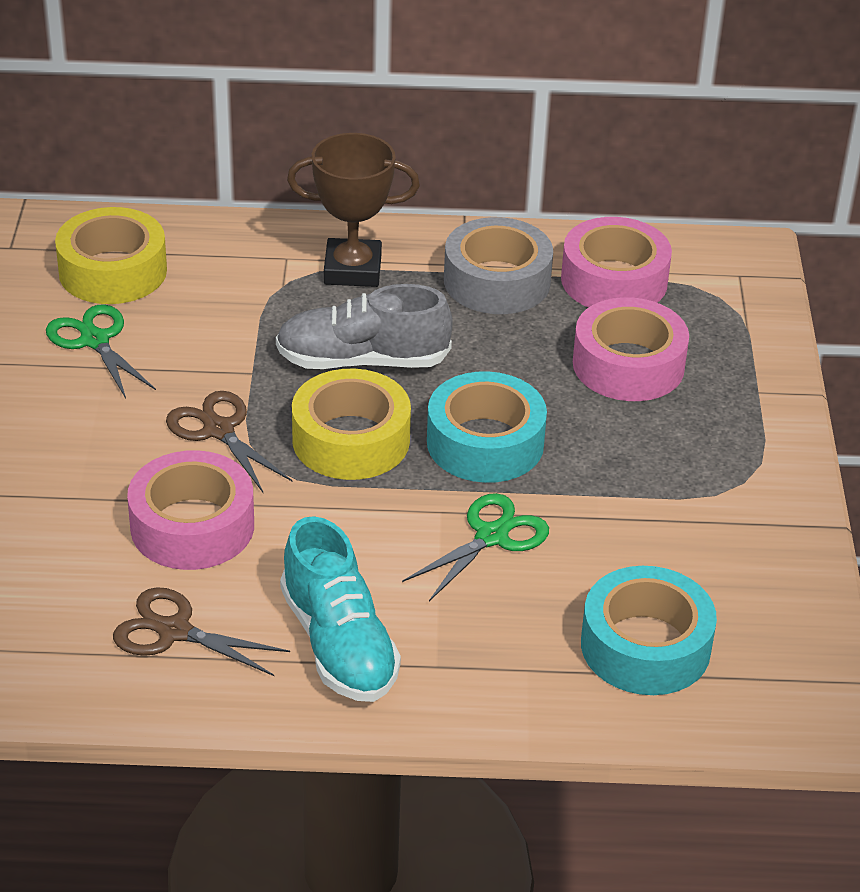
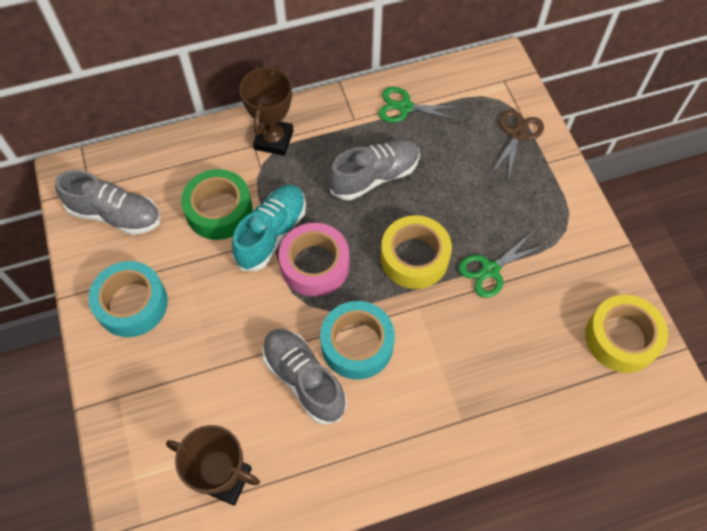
brown scissors: 2 -> 1
brown trophy: 1 -> 2
green tape: 0 -> 1
grey shoe: 1 -> 3
grey tape: 1 -> 0
pink tape: 3 -> 1

